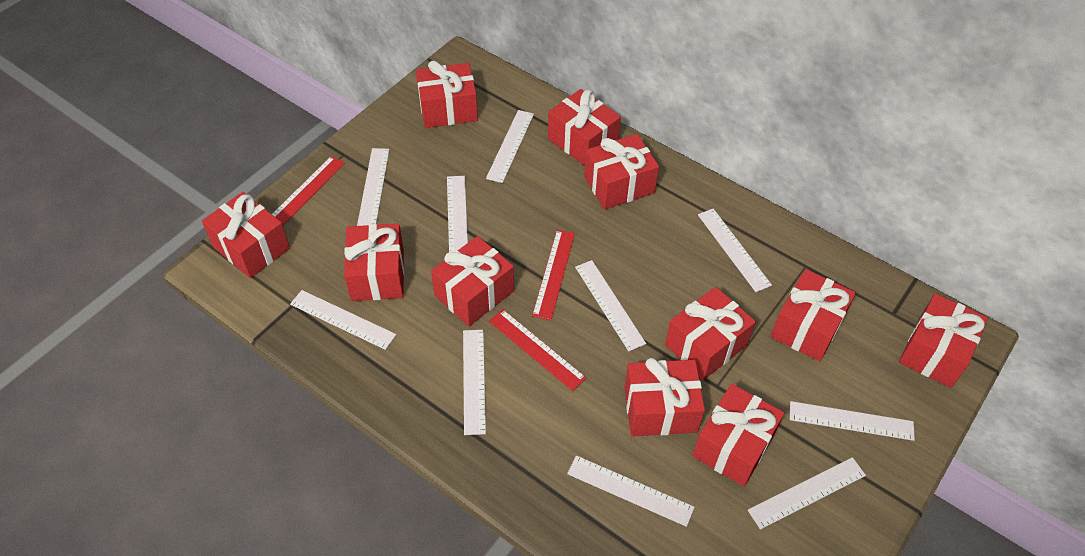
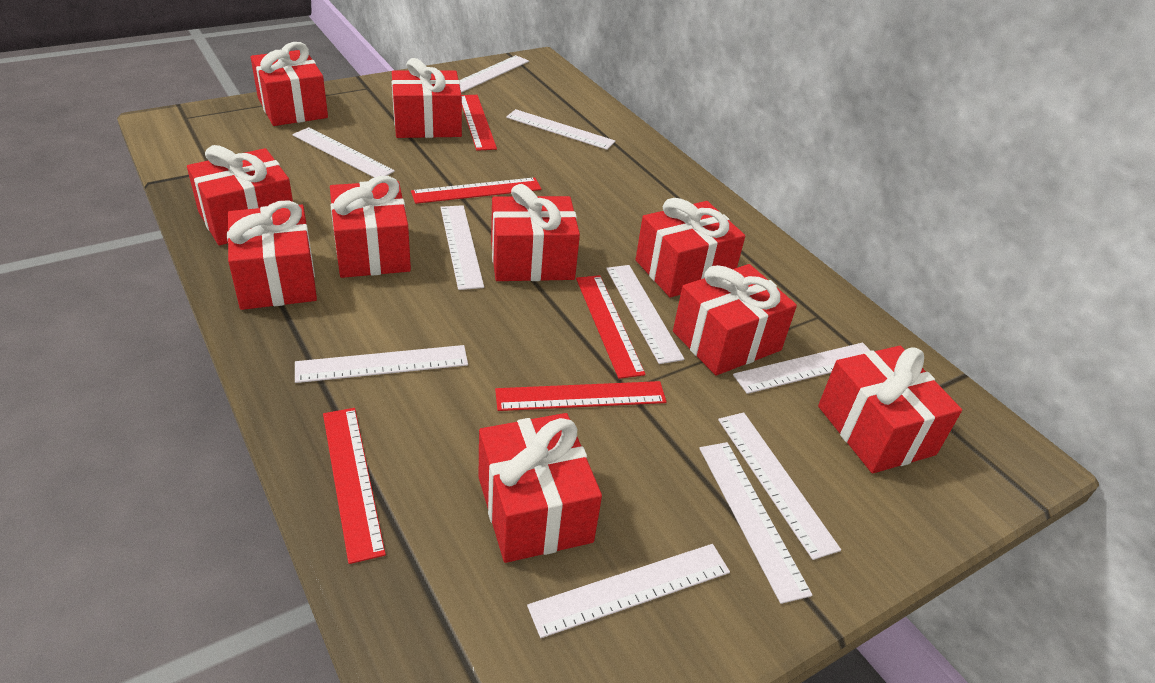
red gift: 11 -> 10
red ruler: 3 -> 5

